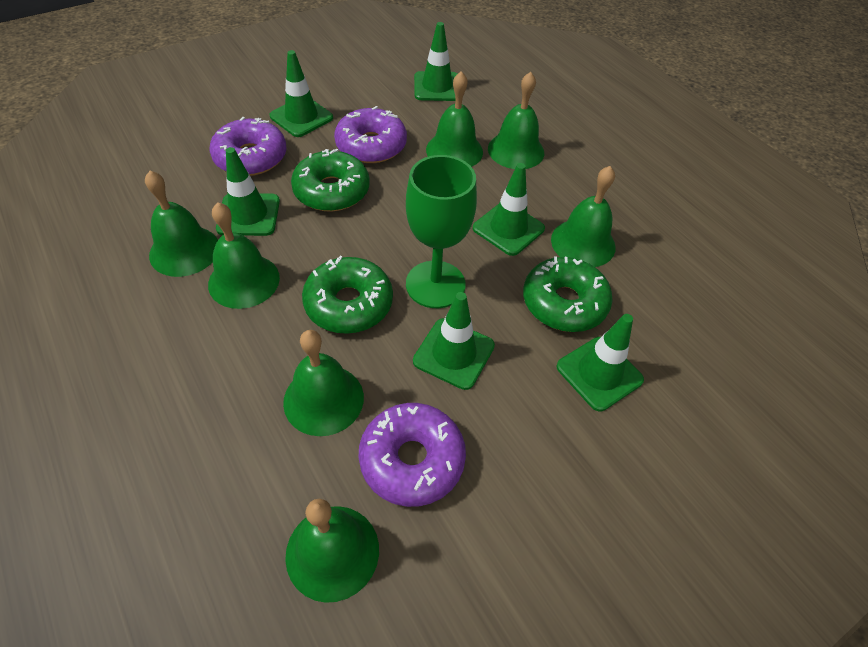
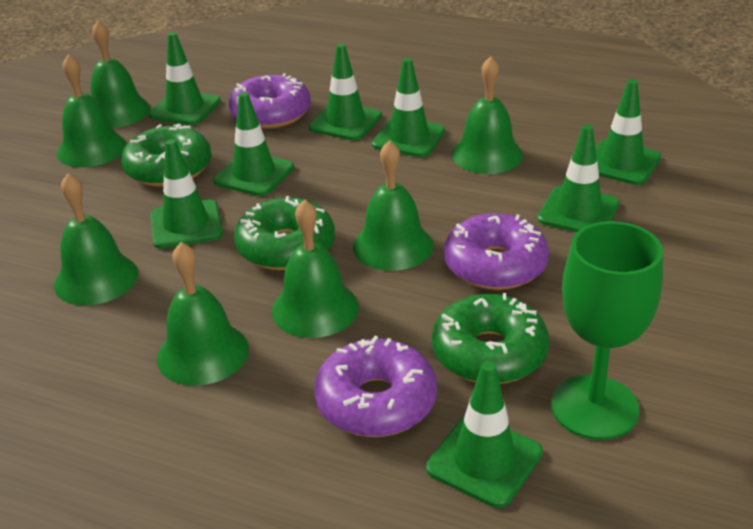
green traffic cone: 6 -> 8

